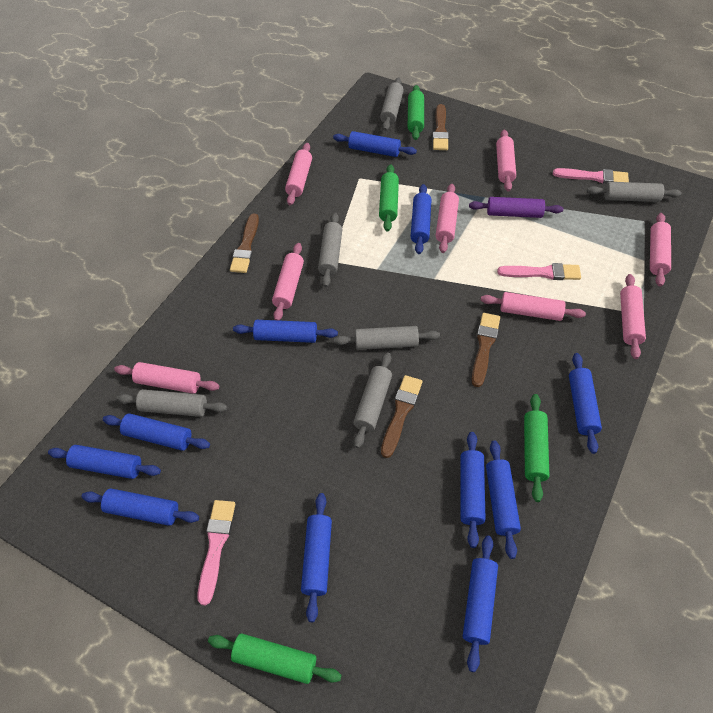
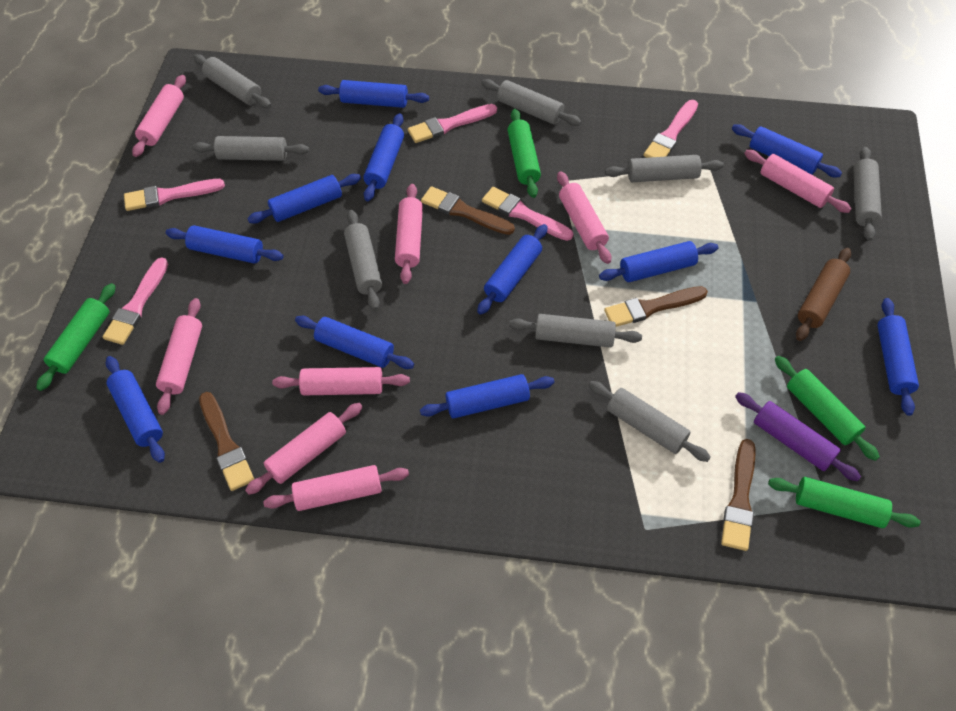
brown rolling pin: 0 -> 1
grey rolling pin: 6 -> 8
pink brush: 3 -> 5

